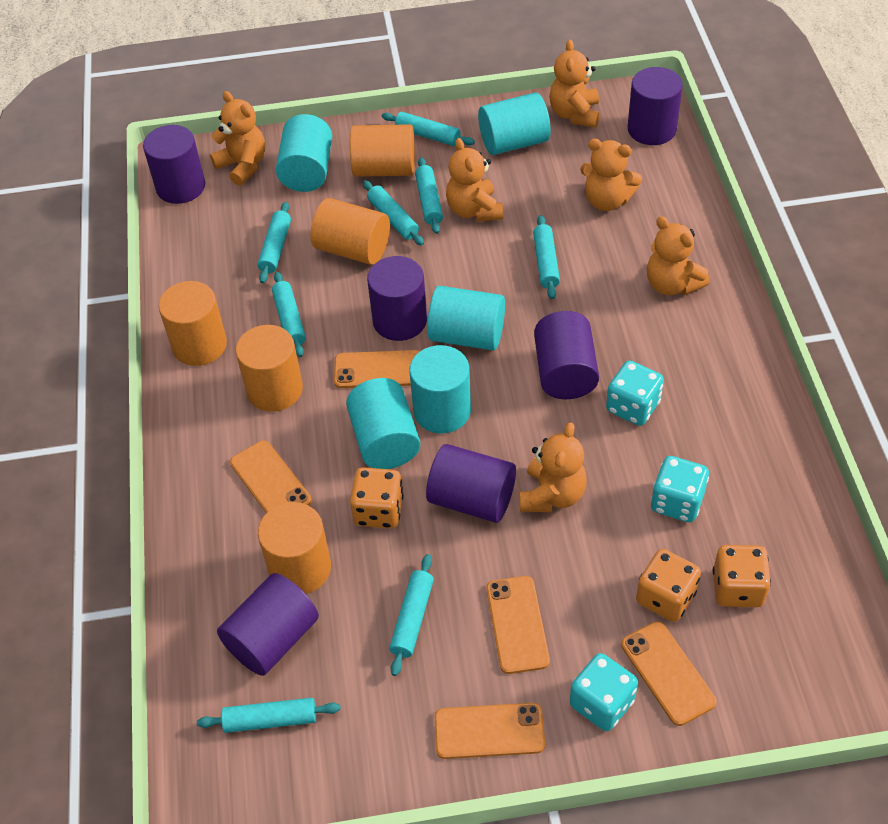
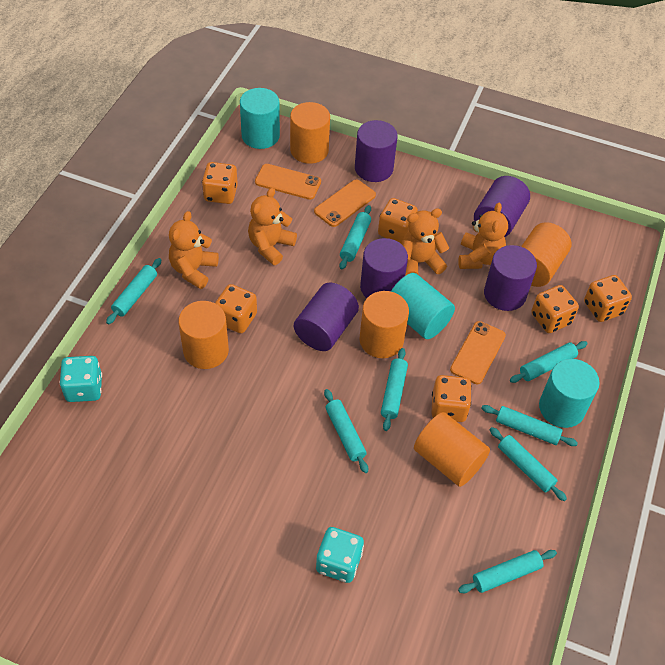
orange dice: 3 -> 6
orange phone: 5 -> 3
orange teddy bear: 6 -> 4
purple cylinder: 6 -> 5
turquoise cylinder: 5 -> 3
turquoise dice: 3 -> 2

